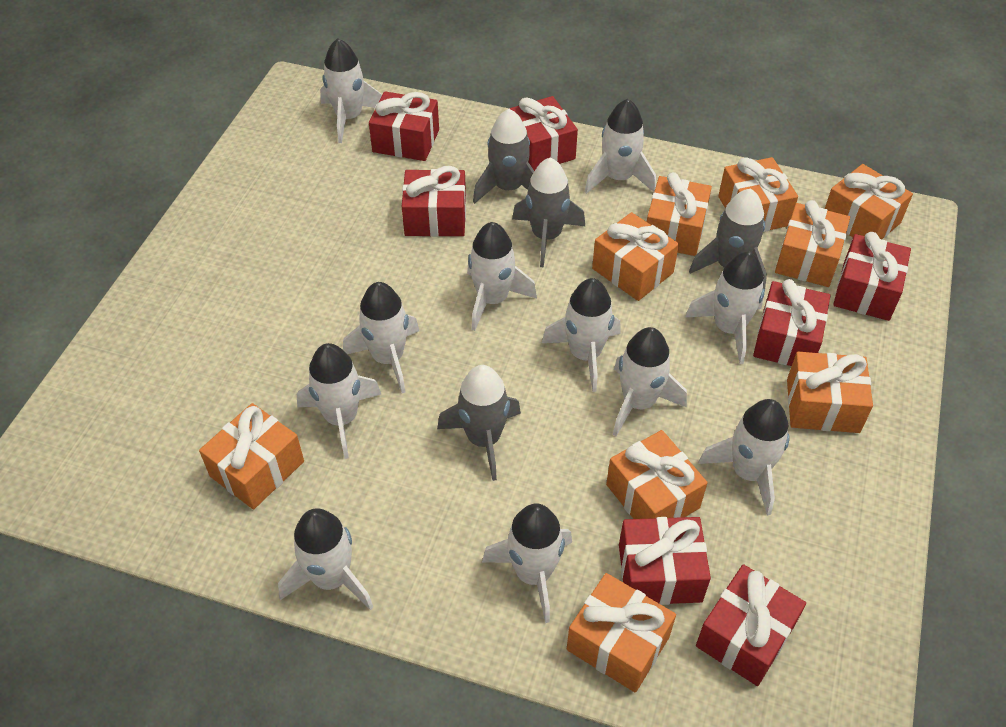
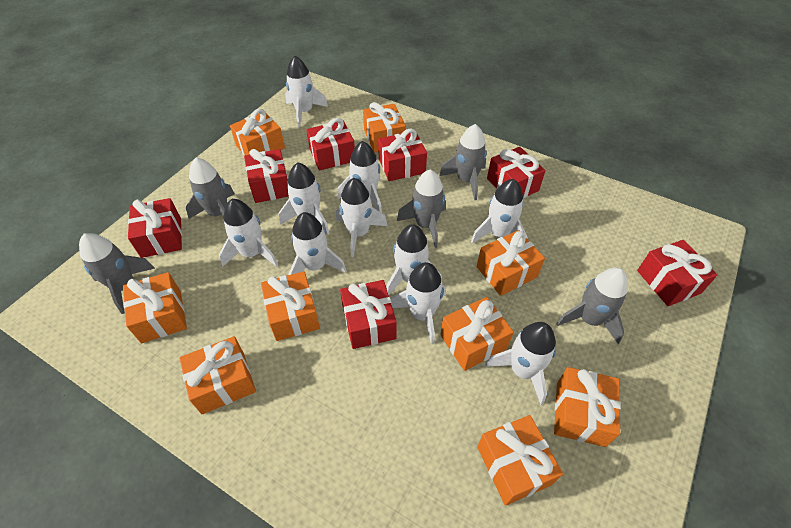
grey rocket: 4 -> 5
white rocket: 11 -> 10

